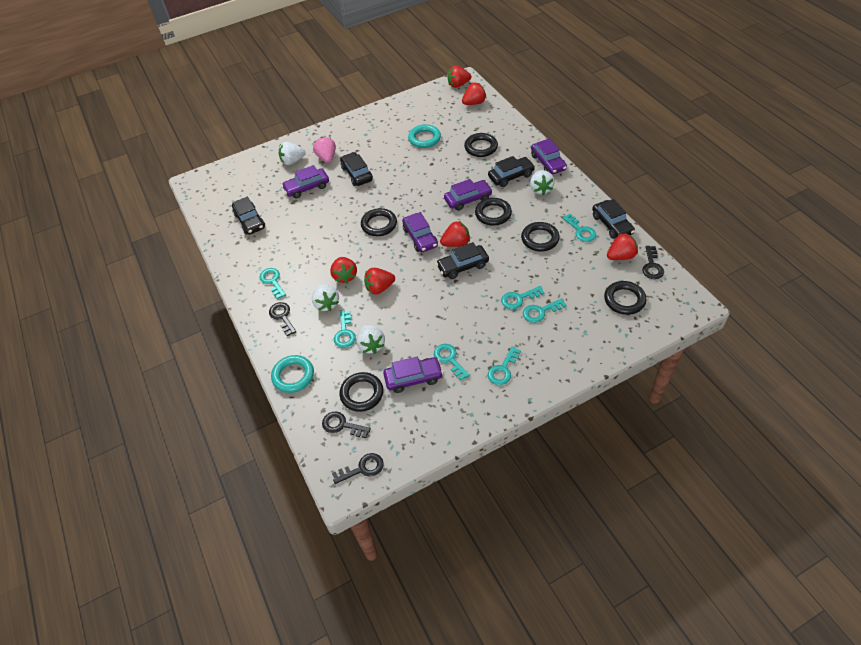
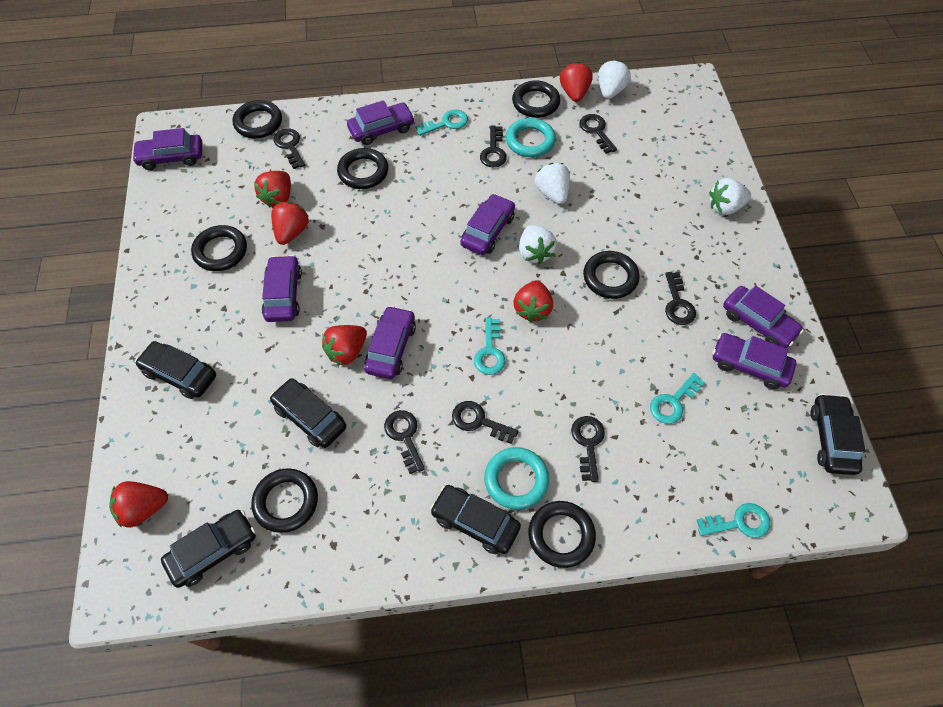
black key: 4 -> 7
black ring: 6 -> 7
pink strawberry: 1 -> 0
purple car: 5 -> 7
turquoise key: 7 -> 4

